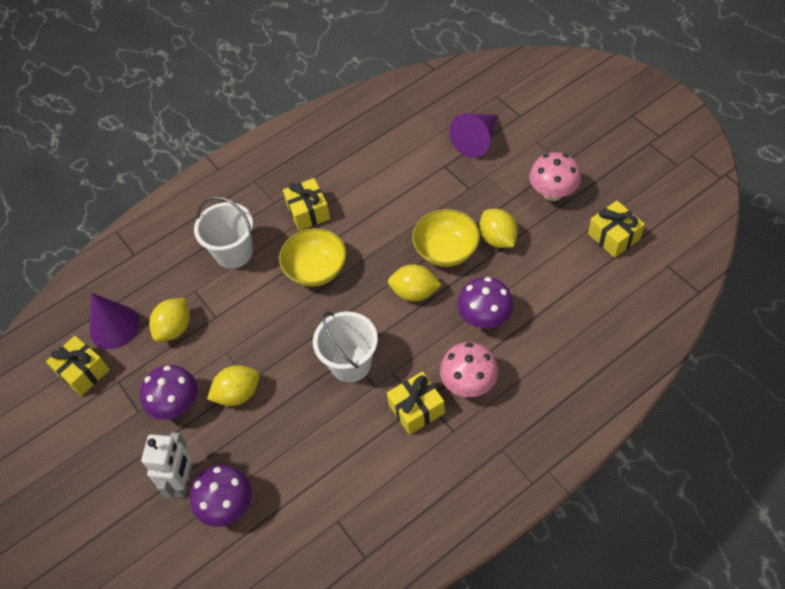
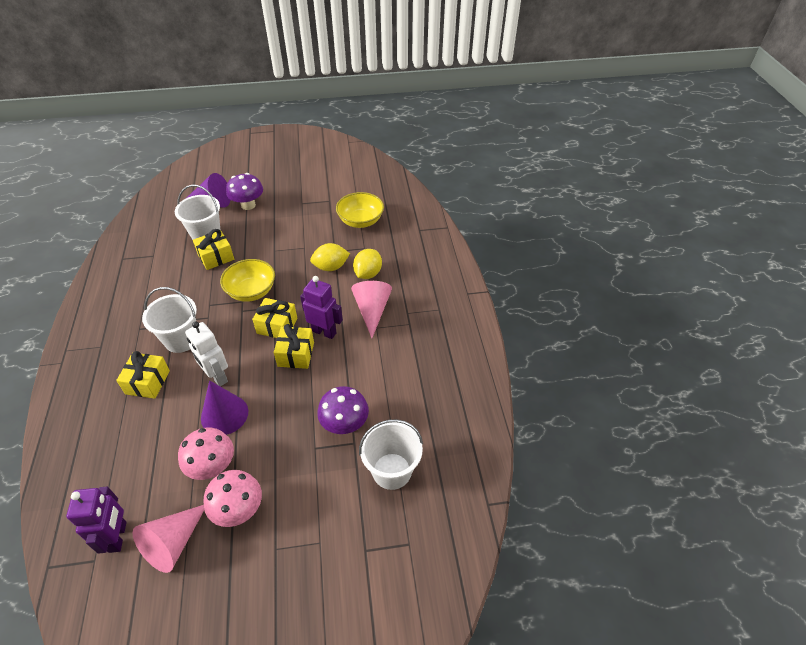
pink cone: 0 -> 2
purple mushroom: 3 -> 2
purple robot: 0 -> 2
white bucket: 2 -> 3
yellow lemon: 4 -> 2

